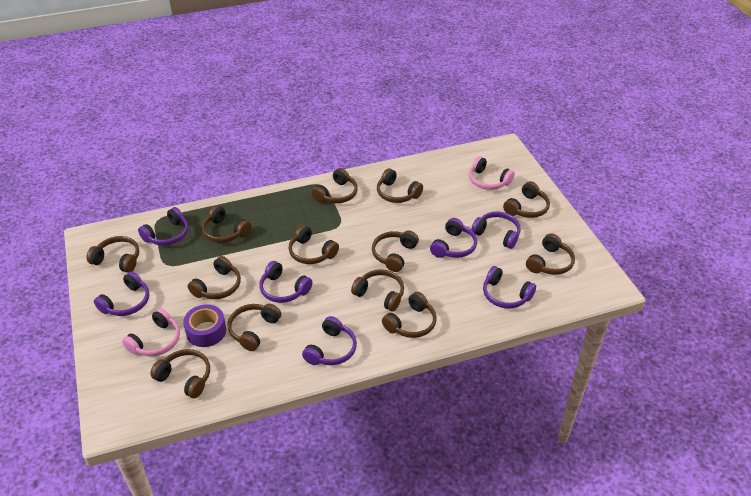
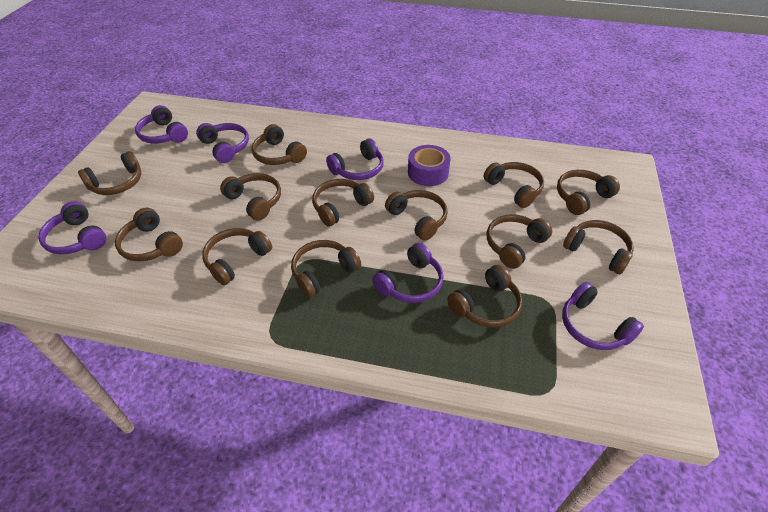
pink headphones: 2 -> 0
purple headphones: 7 -> 6

